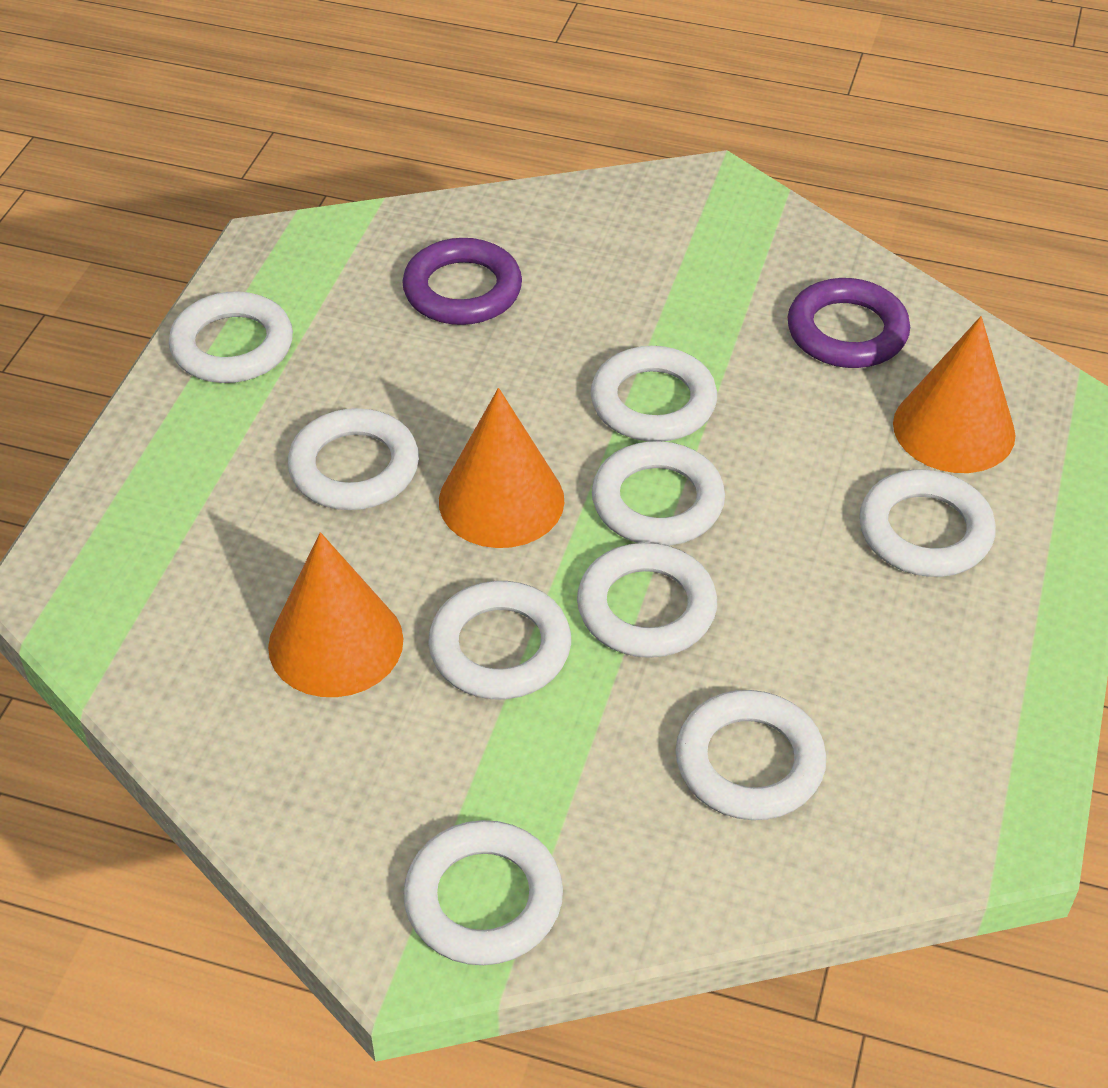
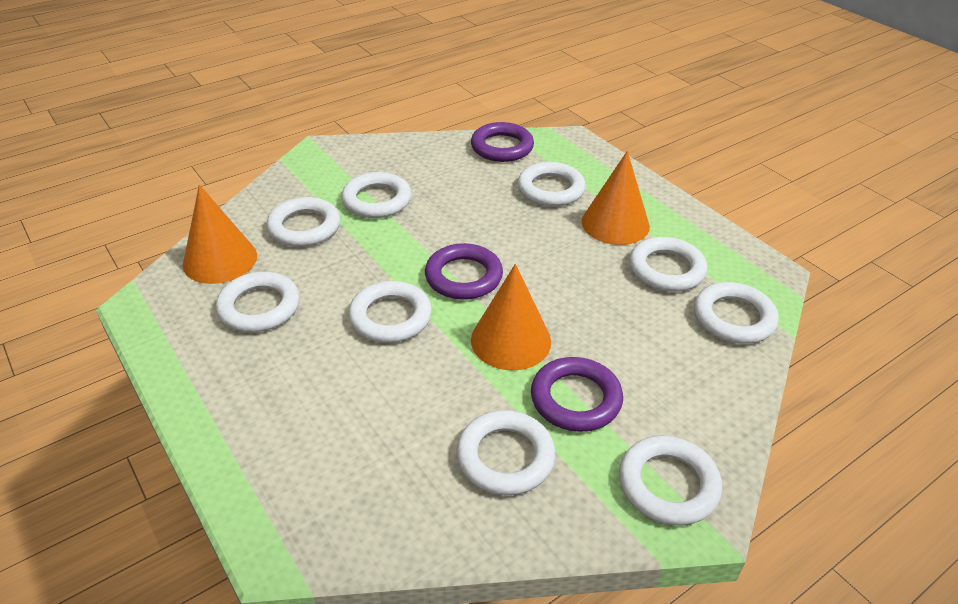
purple ring: 2 -> 3

